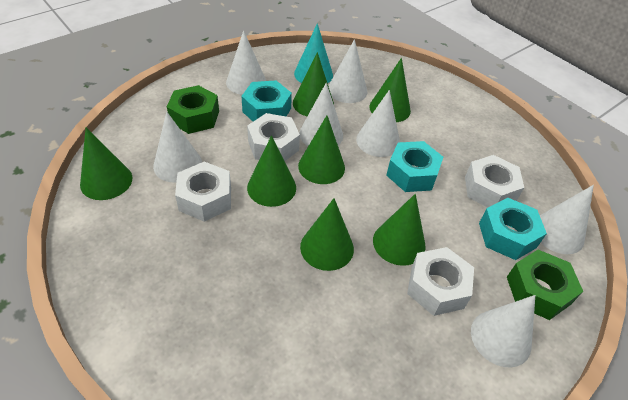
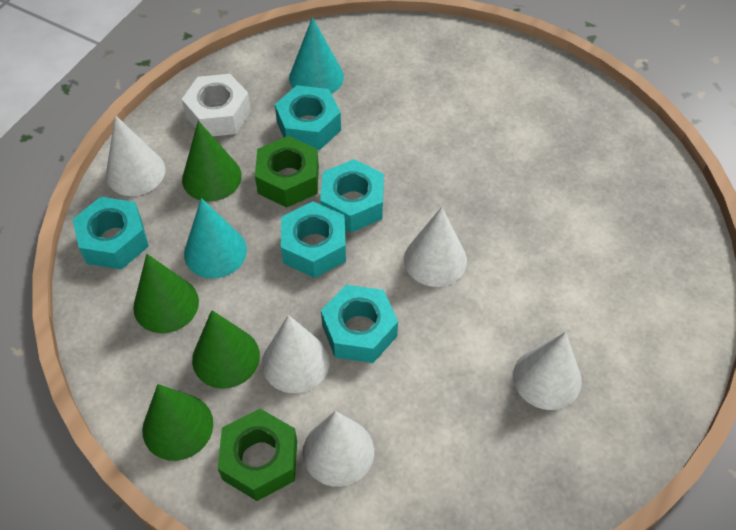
green cone: 7 -> 4
turquoise cone: 1 -> 2
turquoise nut: 3 -> 5
white cone: 7 -> 5
white nut: 4 -> 1

